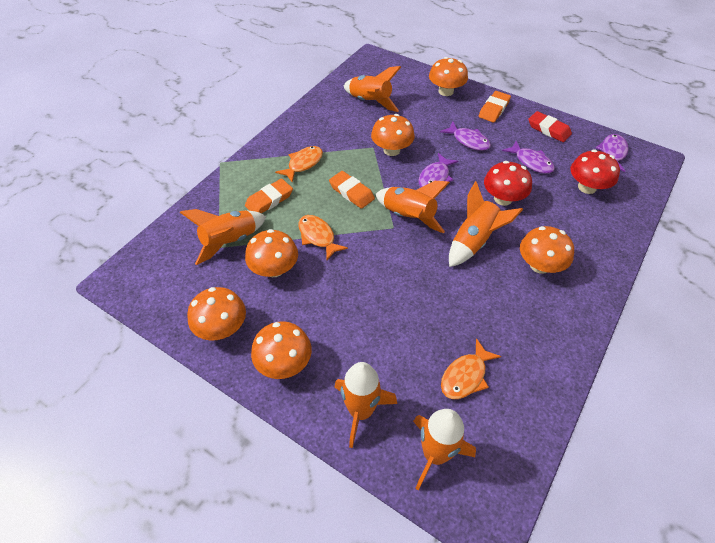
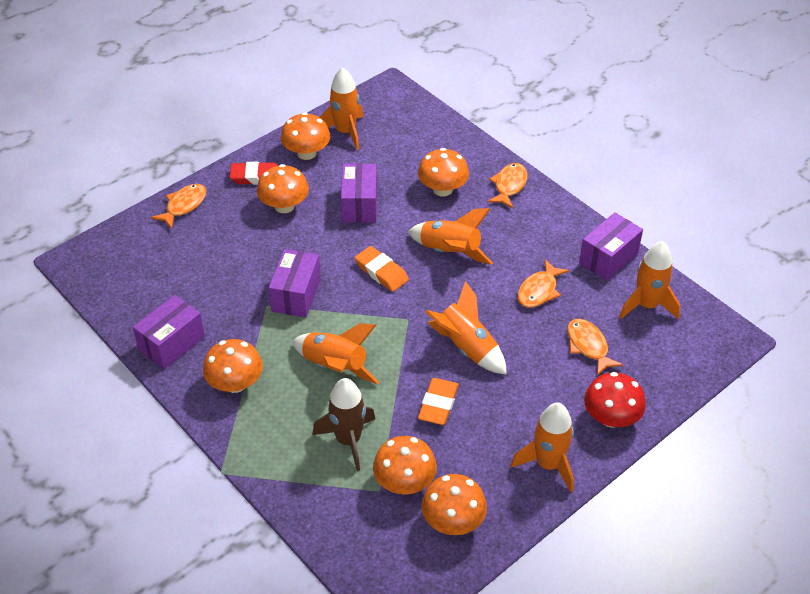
brown rocket: 0 -> 1
orange eraser: 3 -> 2
orange fish: 3 -> 4
purple box: 0 -> 4
purple fish: 4 -> 0
red mushroom: 2 -> 1

